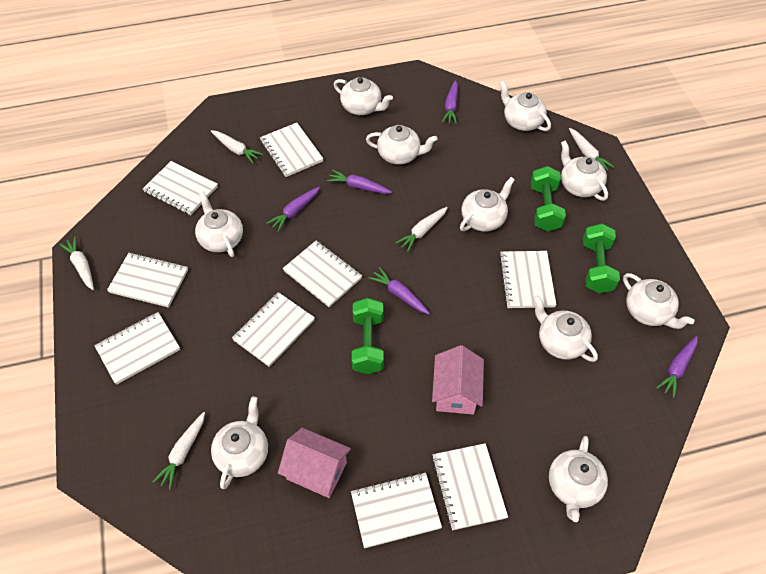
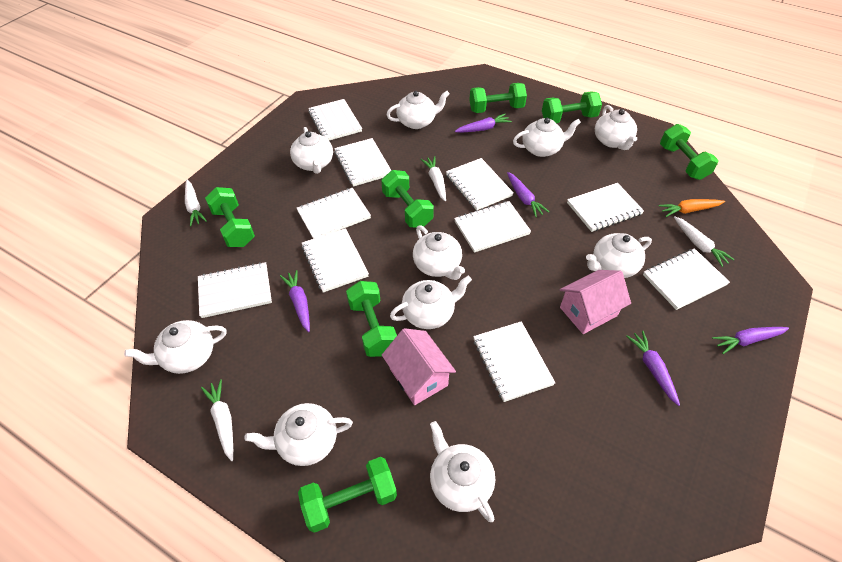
green dumbbell: 3 -> 7
orange carrot: 0 -> 1
white carrot: 5 -> 4
white notebook: 9 -> 10

